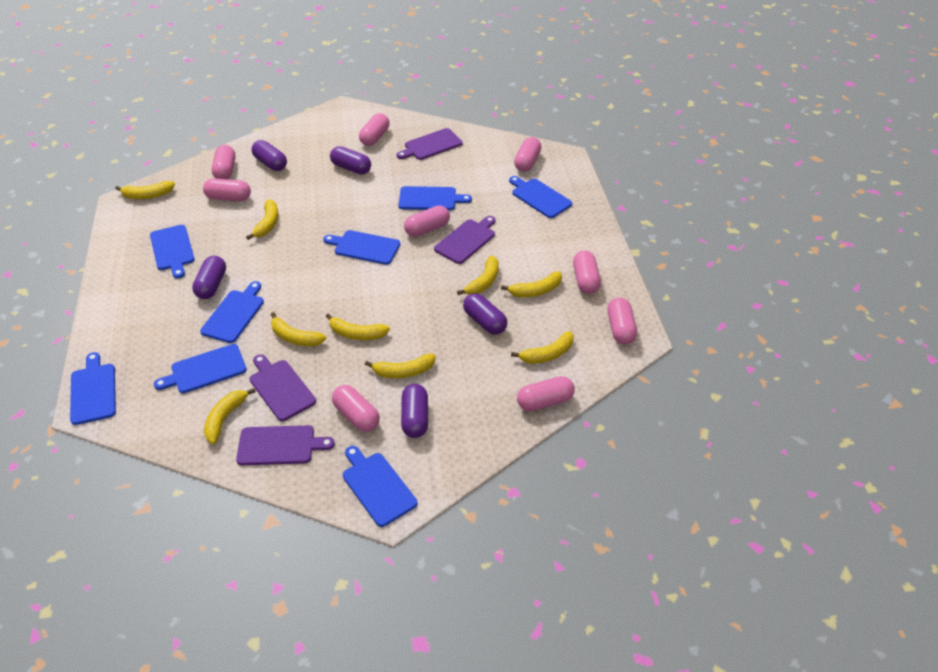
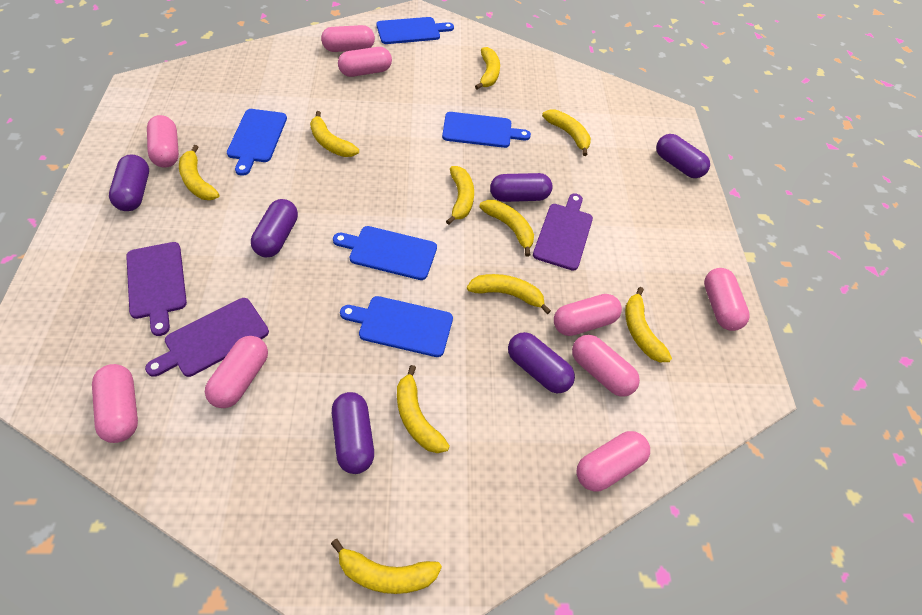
blue cutting board: 8 -> 5
purple capsule: 5 -> 6
purple cutting board: 4 -> 3
yellow banana: 9 -> 10

